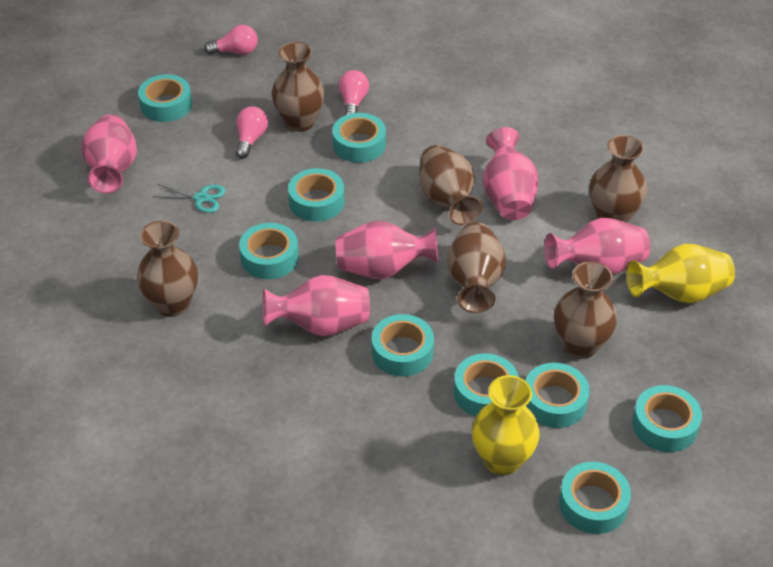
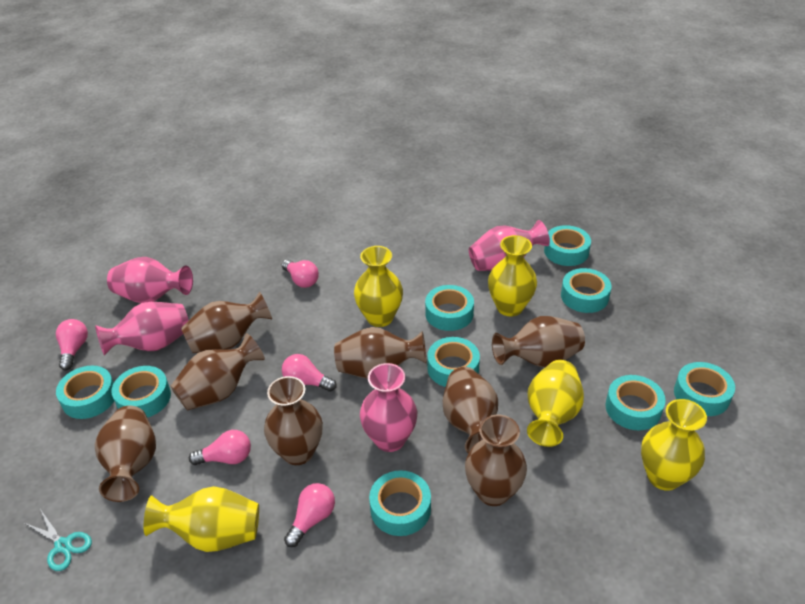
brown vase: 6 -> 8
pink light bulb: 3 -> 5
pink vase: 5 -> 4
yellow vase: 2 -> 5

